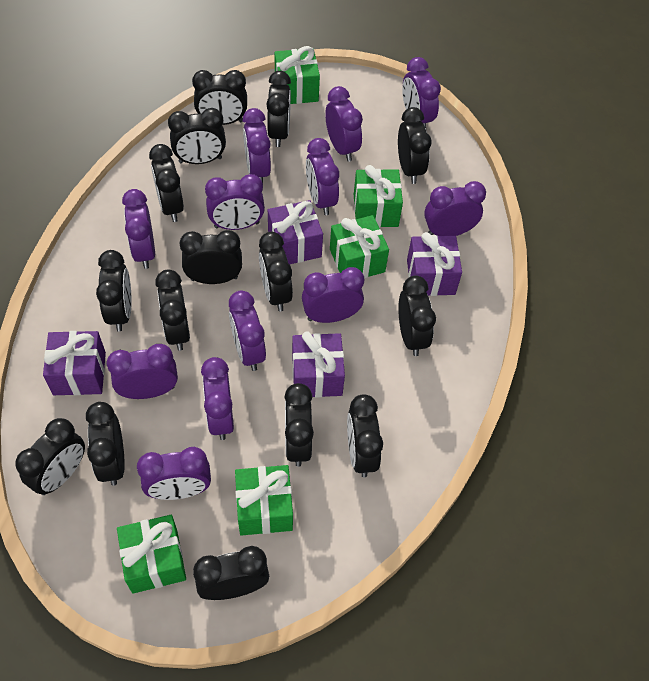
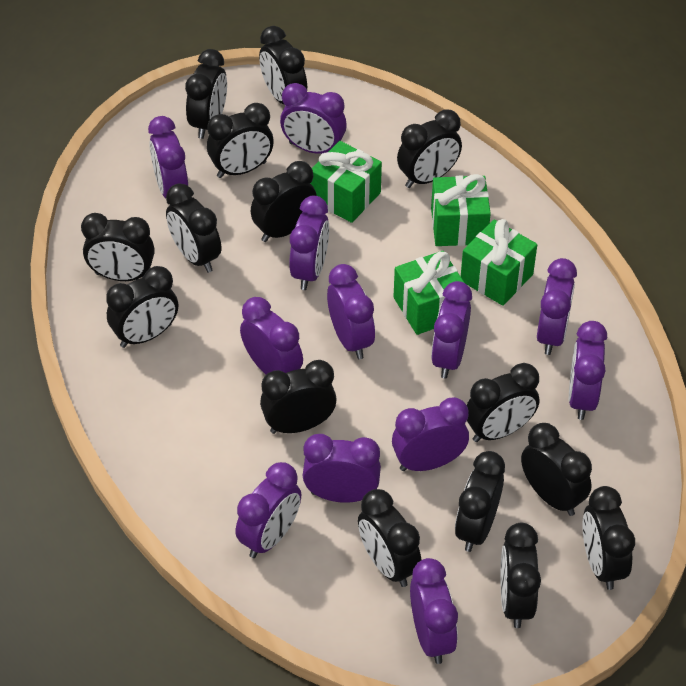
green gift: 5 -> 4
purple gift: 4 -> 0

